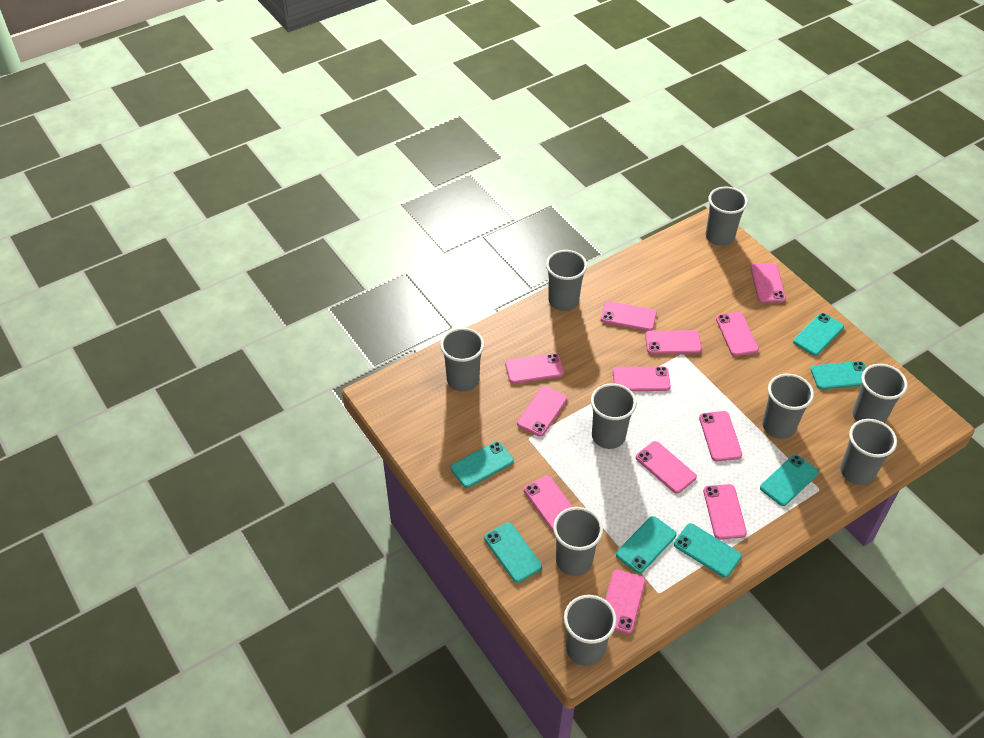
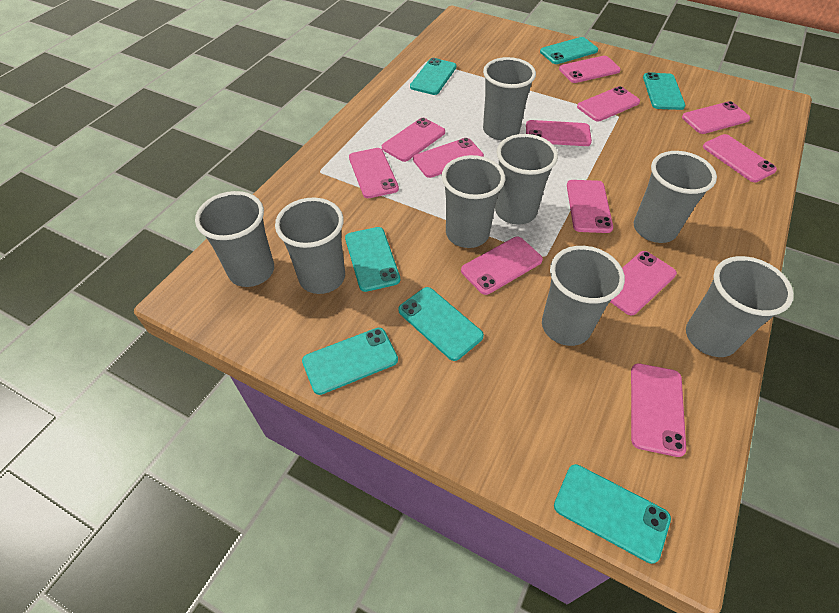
grey cup: 9 -> 8

